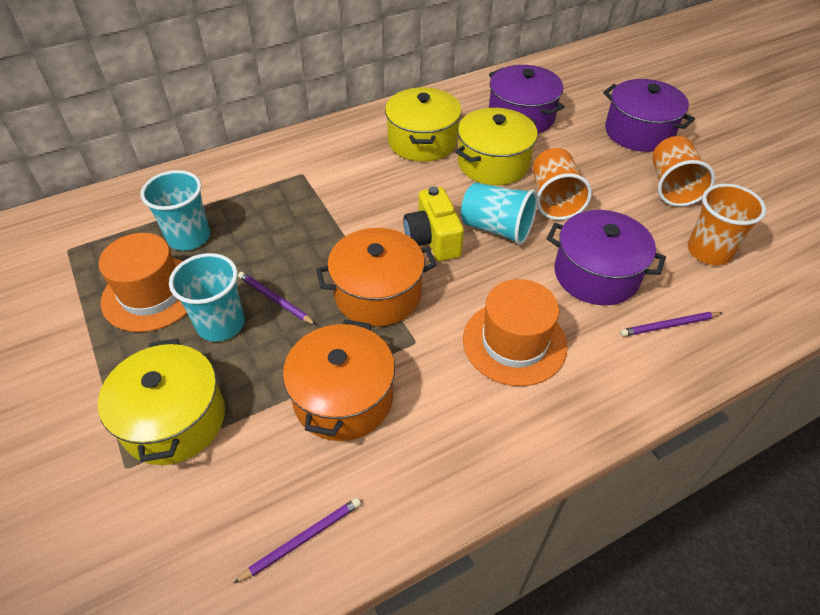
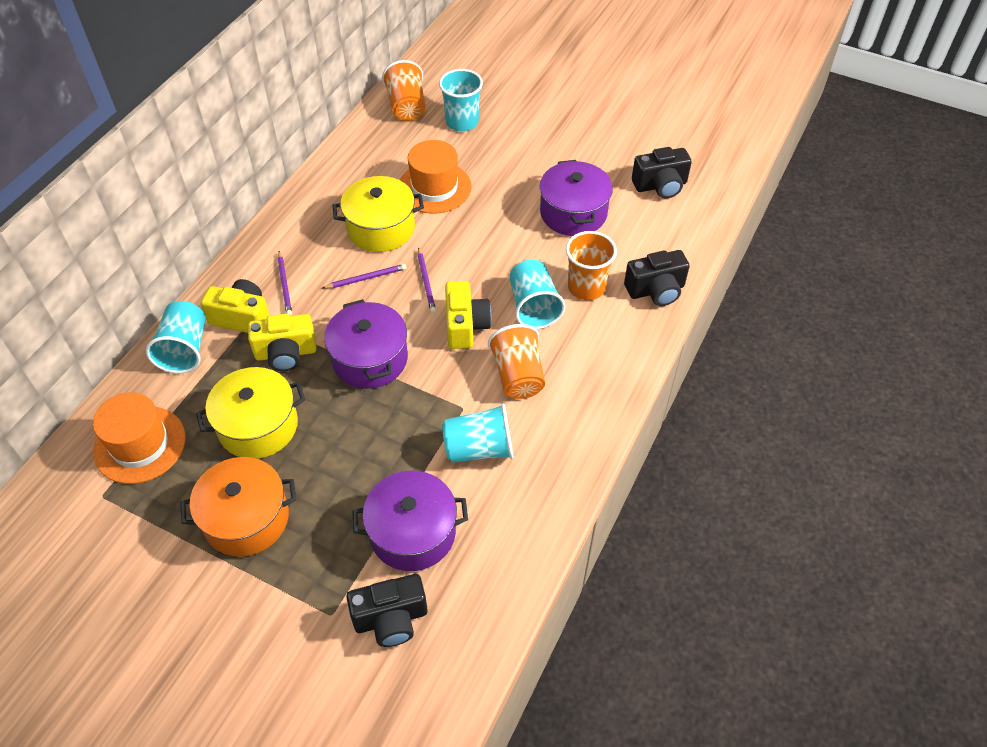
black camera: 0 -> 3
orange pot: 2 -> 1
turquoise cup: 3 -> 4
yellow camera: 1 -> 3
yellow pot: 3 -> 2

